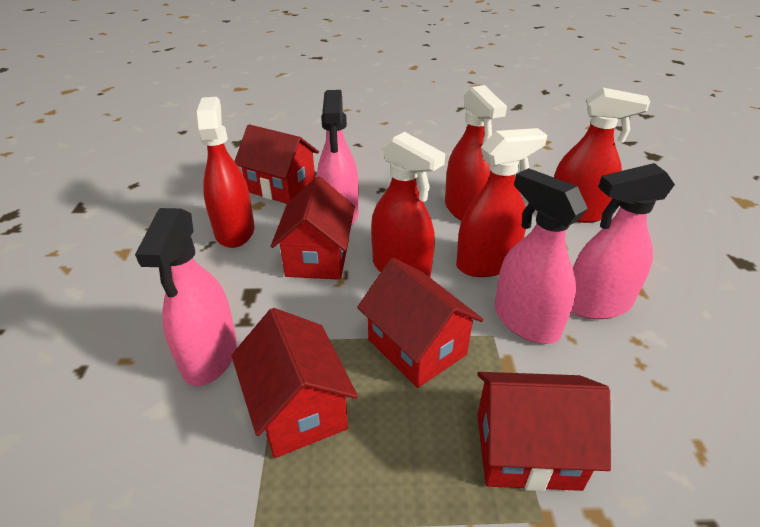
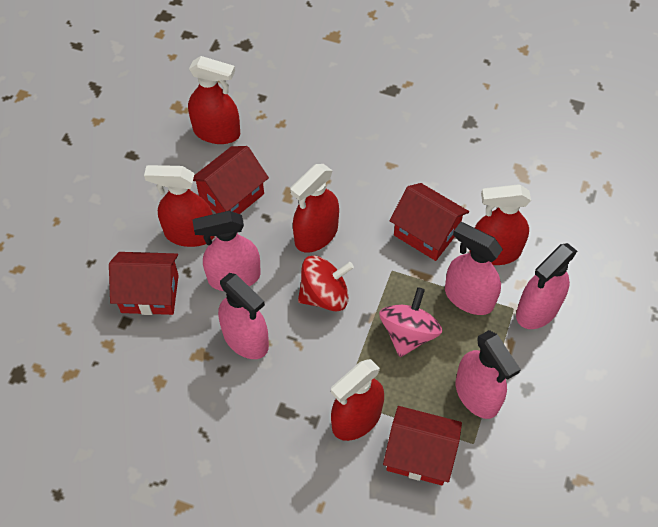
pink spinning top: 0 -> 1
pink spray bottle: 4 -> 5
red house: 5 -> 4
red spinning top: 0 -> 1

